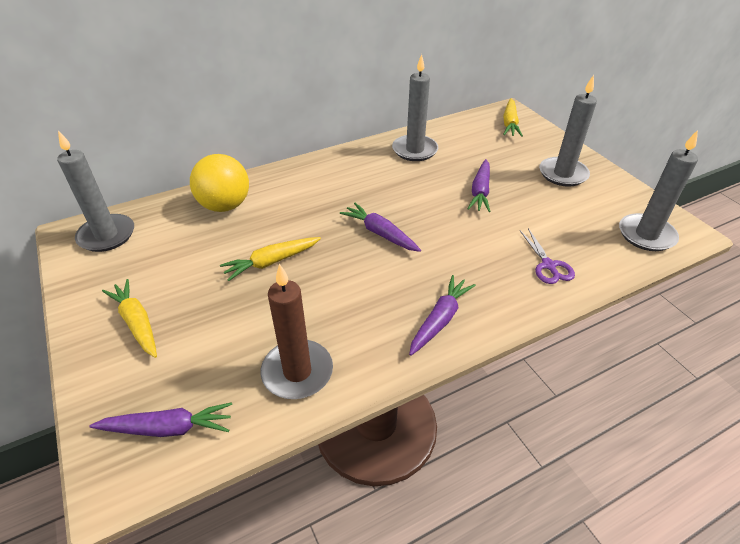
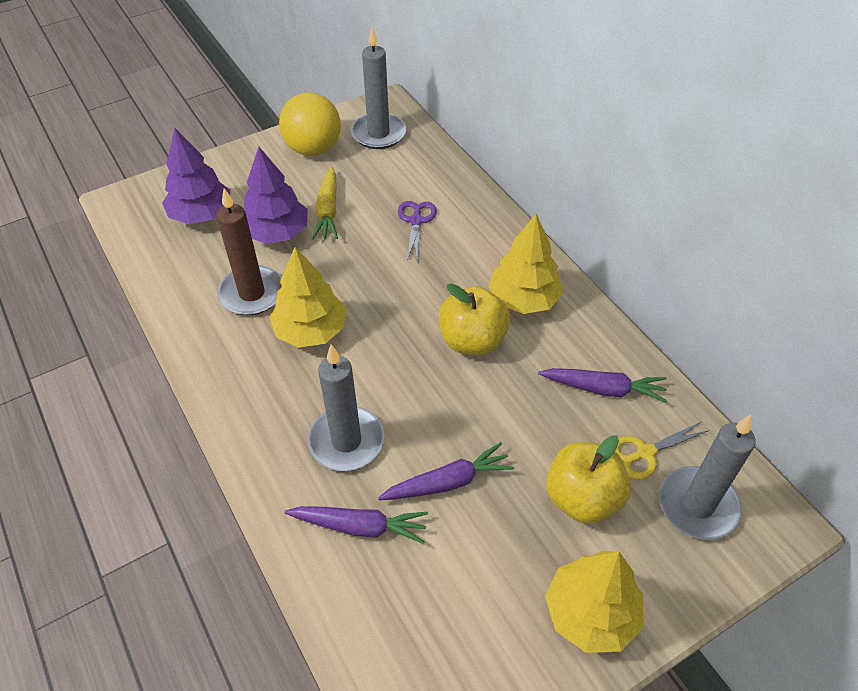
grey candle: 4 -> 3
purple carrot: 4 -> 3
purple tree: 0 -> 2
yellow apple: 0 -> 2
yellow carrot: 3 -> 1
yellow scissors: 0 -> 1
yellow tree: 0 -> 3

